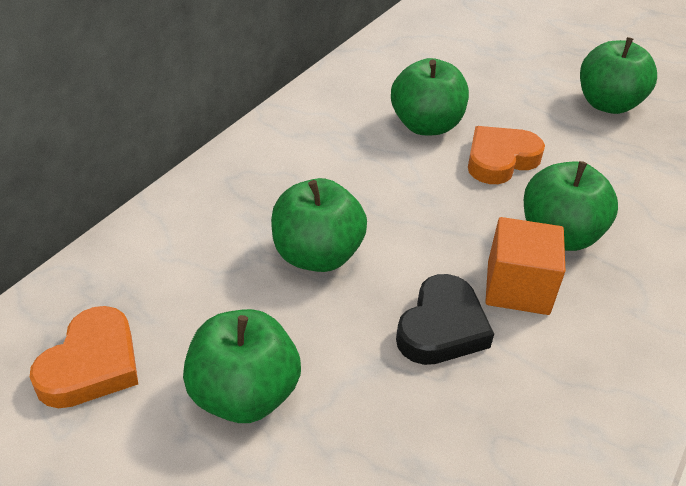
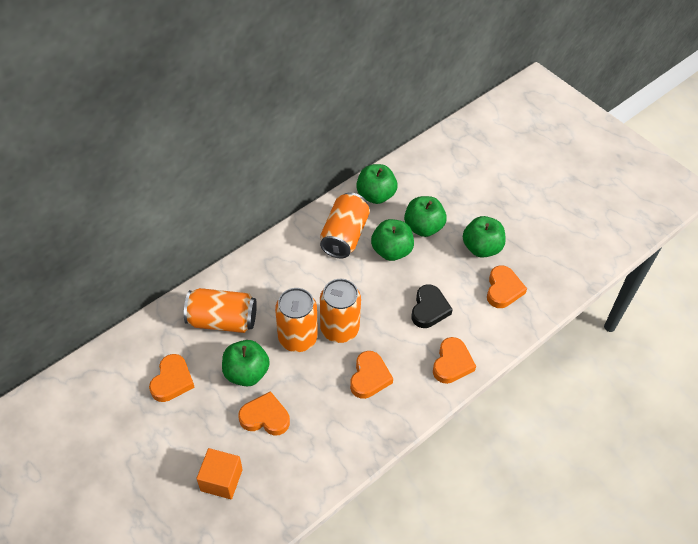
orange can: 0 -> 4
orange heart: 2 -> 5

